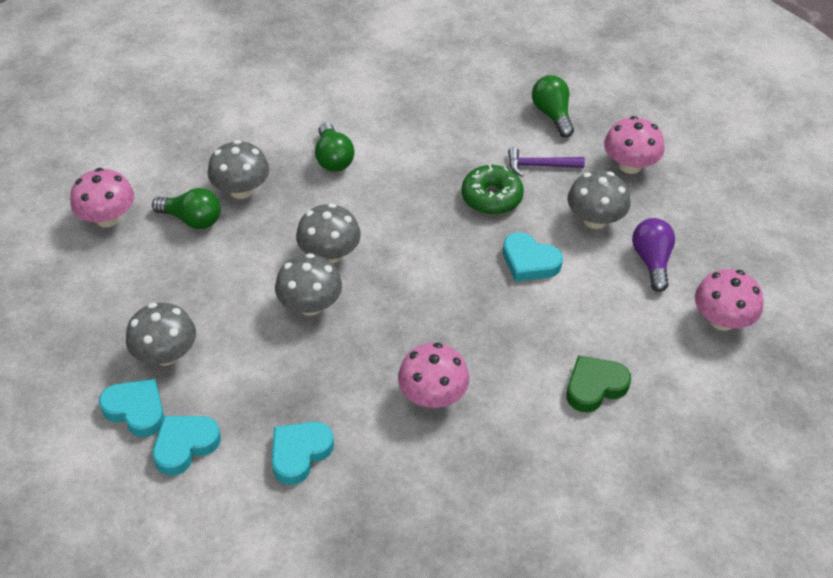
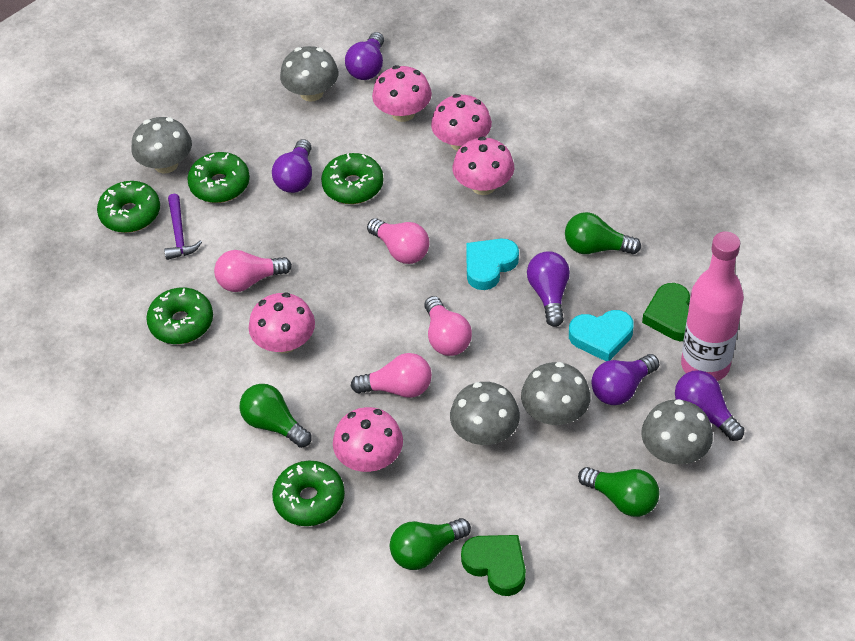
green donut: 1 -> 5
green heart: 1 -> 2
green light bulb: 3 -> 4
pink bottle: 0 -> 1
pink light bulb: 0 -> 4
pink mushroom: 4 -> 5
purple light bulb: 1 -> 5
turquoise heart: 4 -> 2

